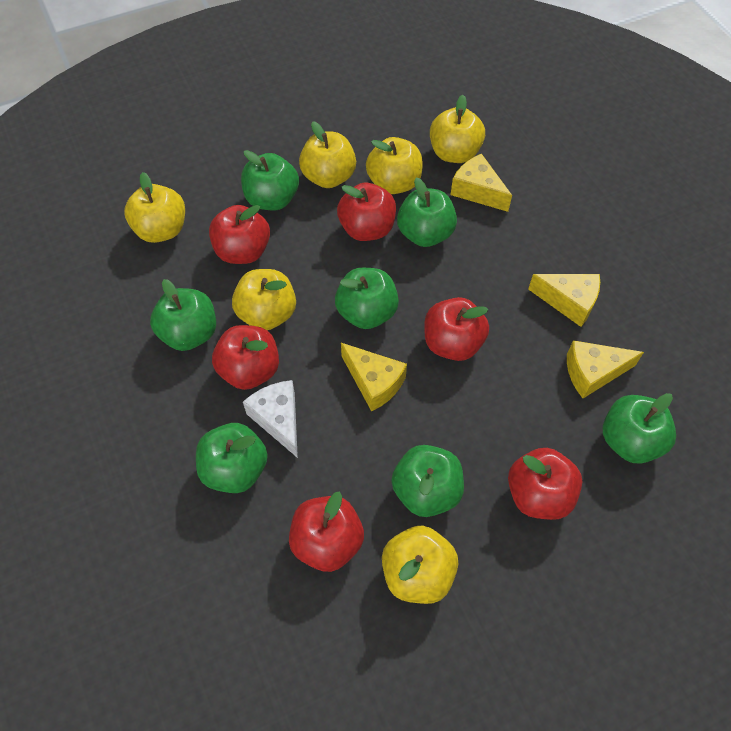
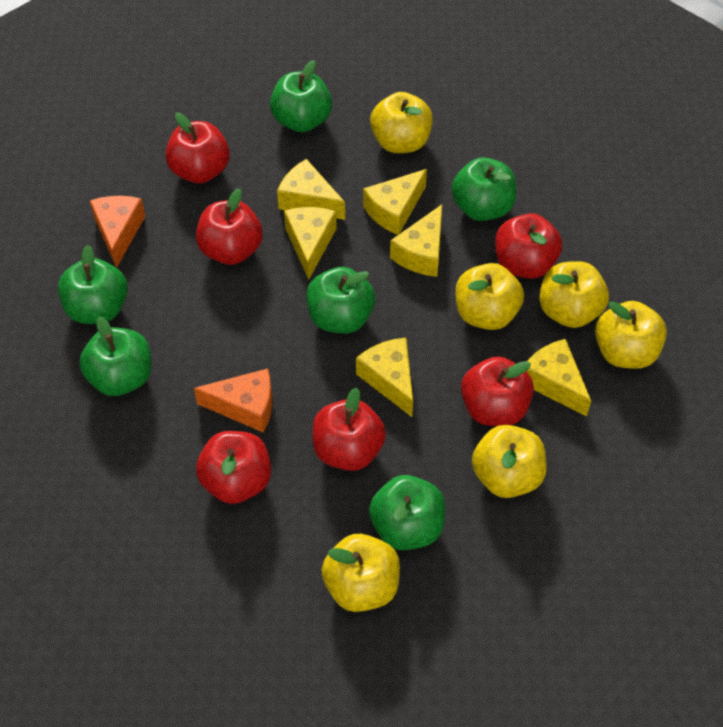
green apple: 7 -> 6
orange cheese: 0 -> 2
white cheese: 1 -> 0
yellow cheese: 4 -> 6

